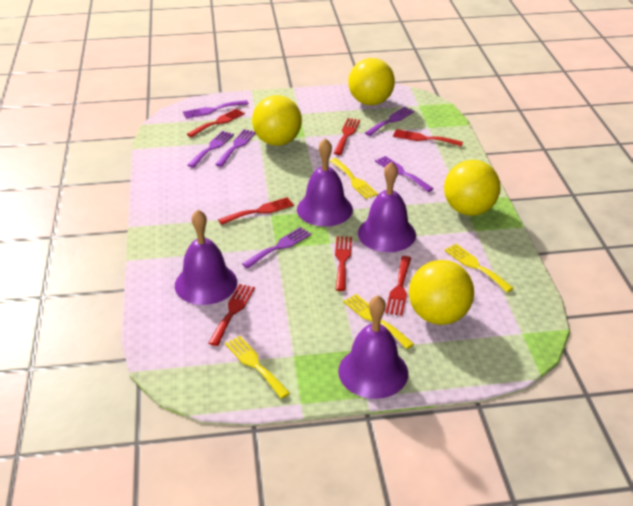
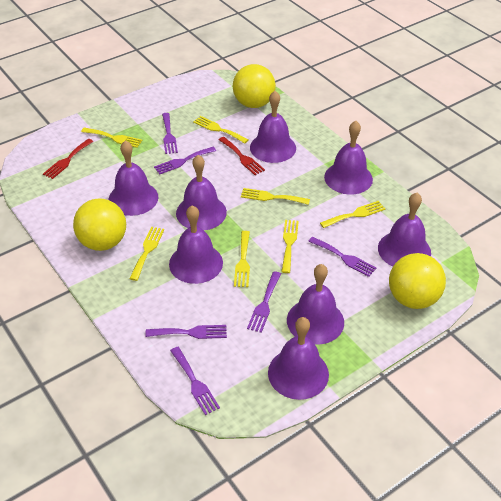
purple bell: 4 -> 8
red fork: 7 -> 2
yellow ball: 4 -> 3
yellow fork: 4 -> 7

